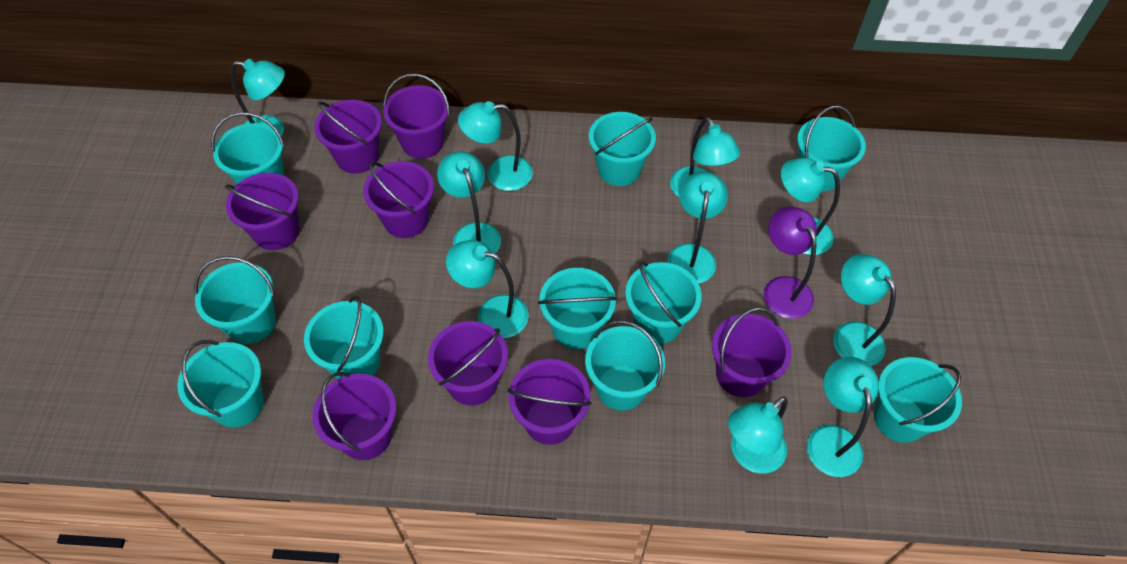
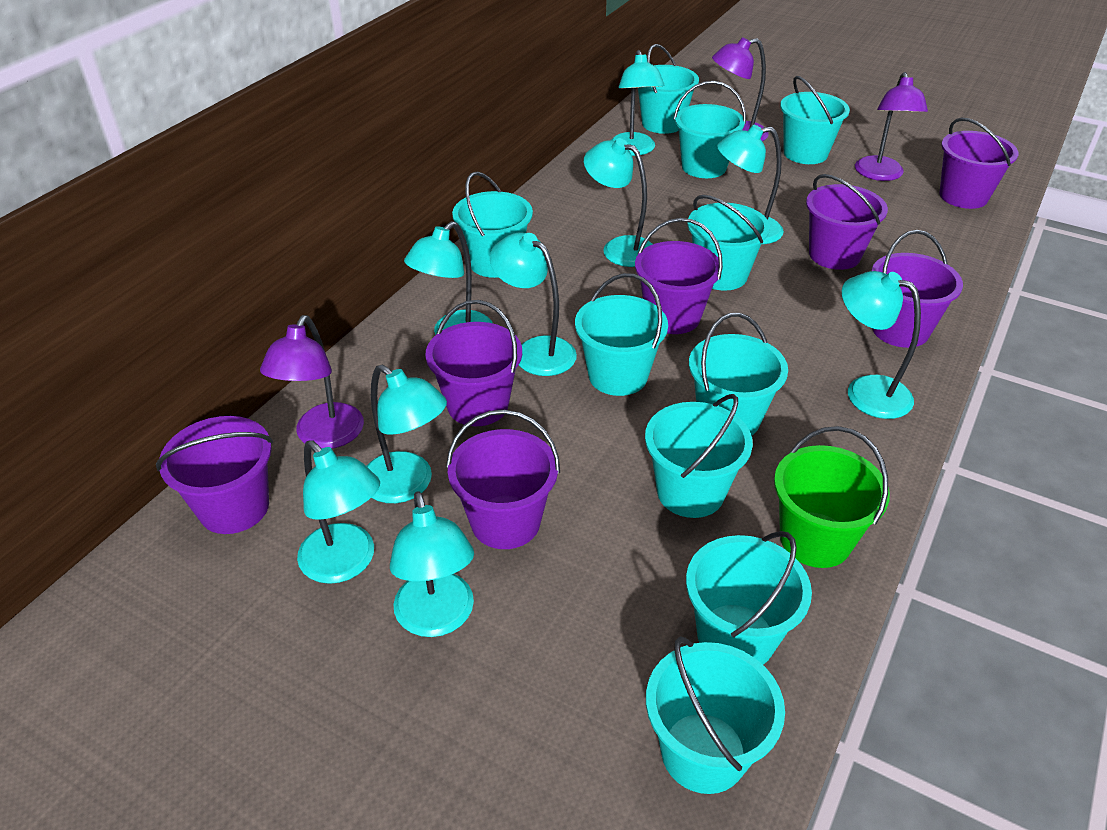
green bucket: 0 -> 1
purple bucket: 8 -> 7
purple lamp: 1 -> 3
turquoise lamp: 10 -> 9

